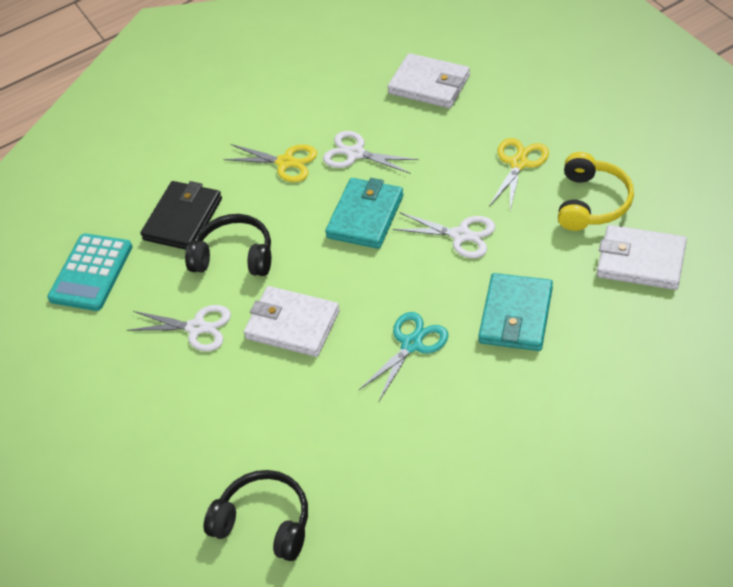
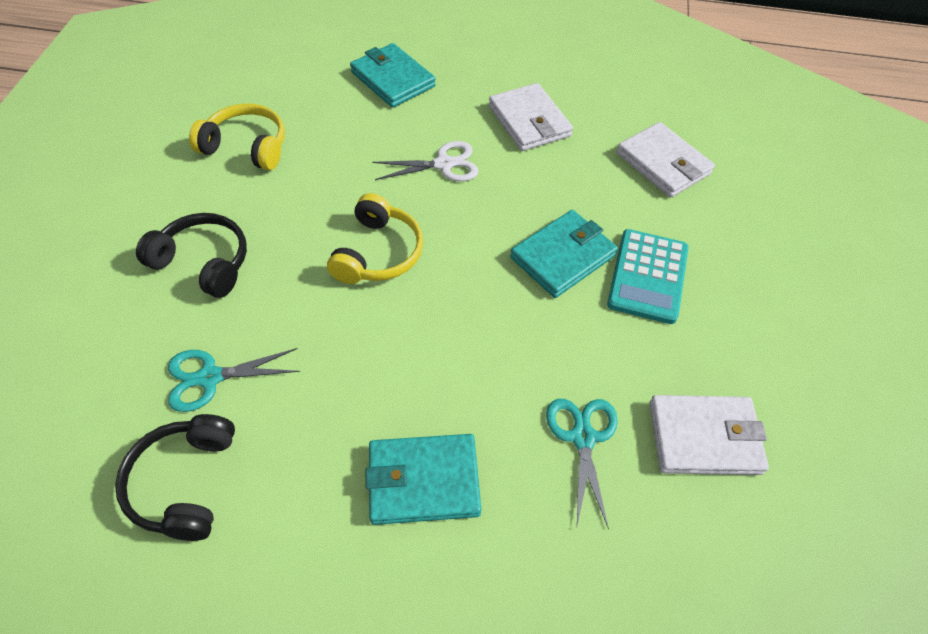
black wallet: 1 -> 0
turquoise scissors: 1 -> 2
turquoise wallet: 2 -> 3
white scissors: 3 -> 1
yellow headphones: 1 -> 2
yellow scissors: 2 -> 0

